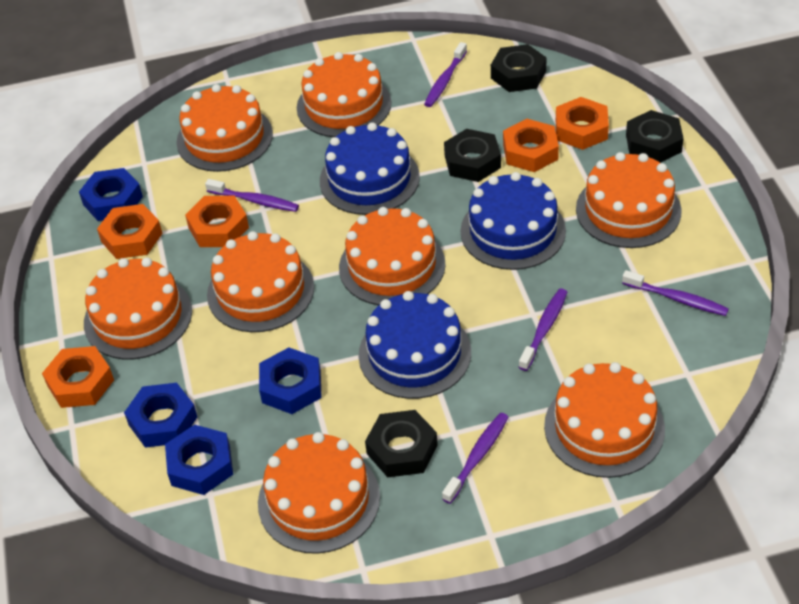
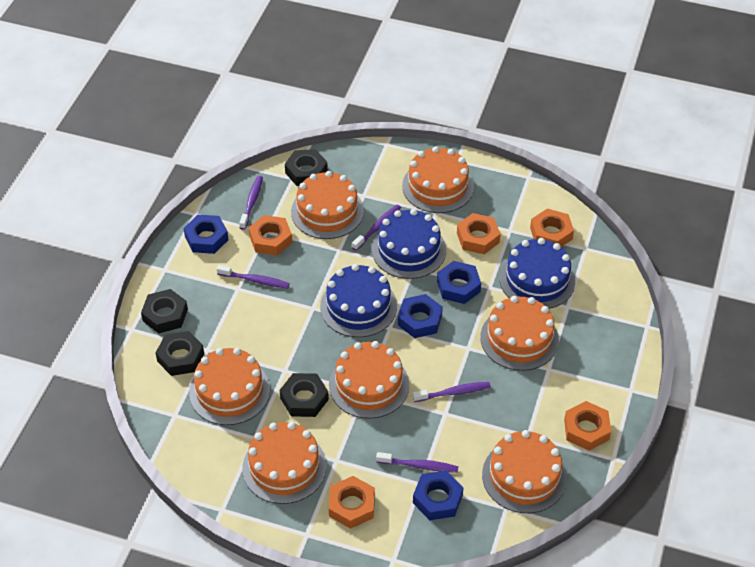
orange cake: 8 -> 7

